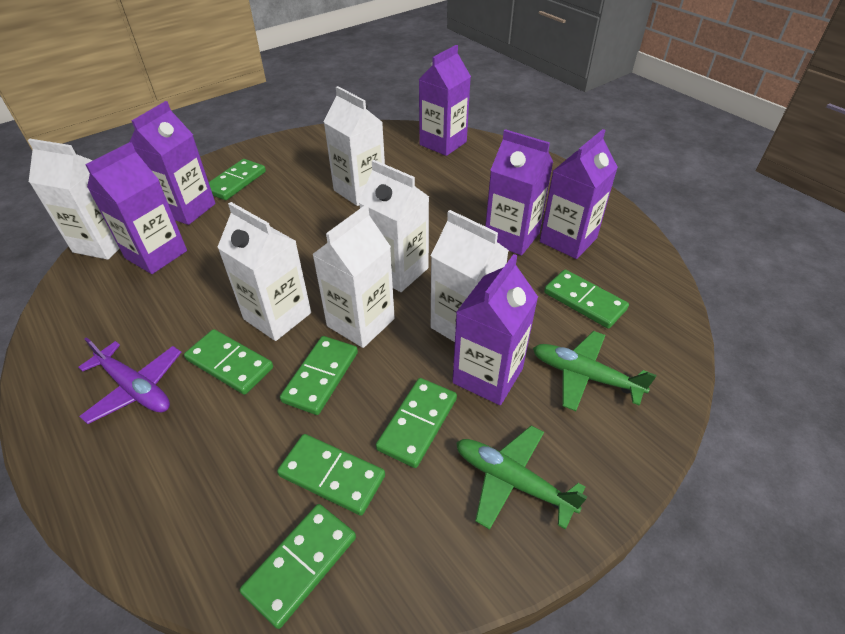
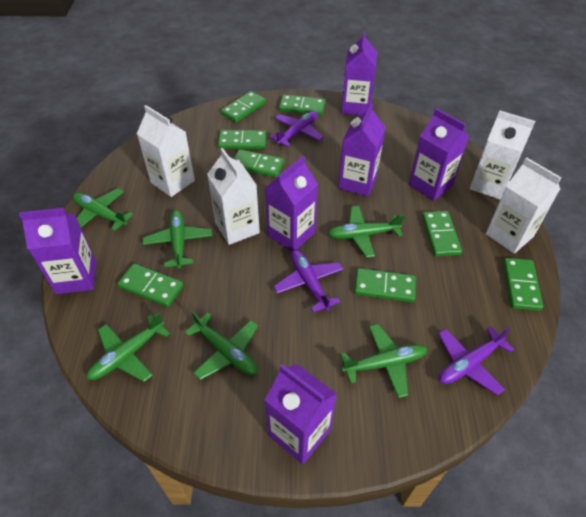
green domino: 7 -> 8
green plane: 2 -> 6
purple plane: 1 -> 3
white carton: 6 -> 4

